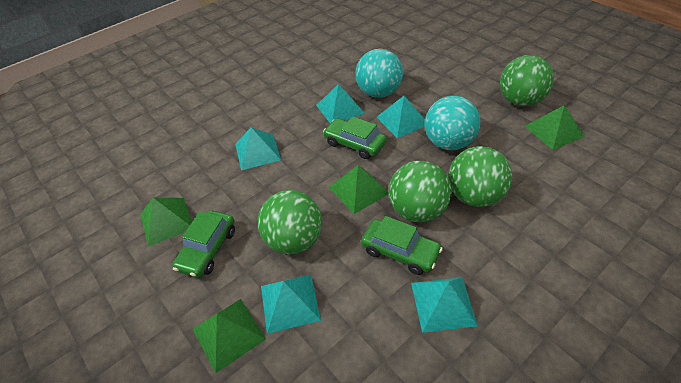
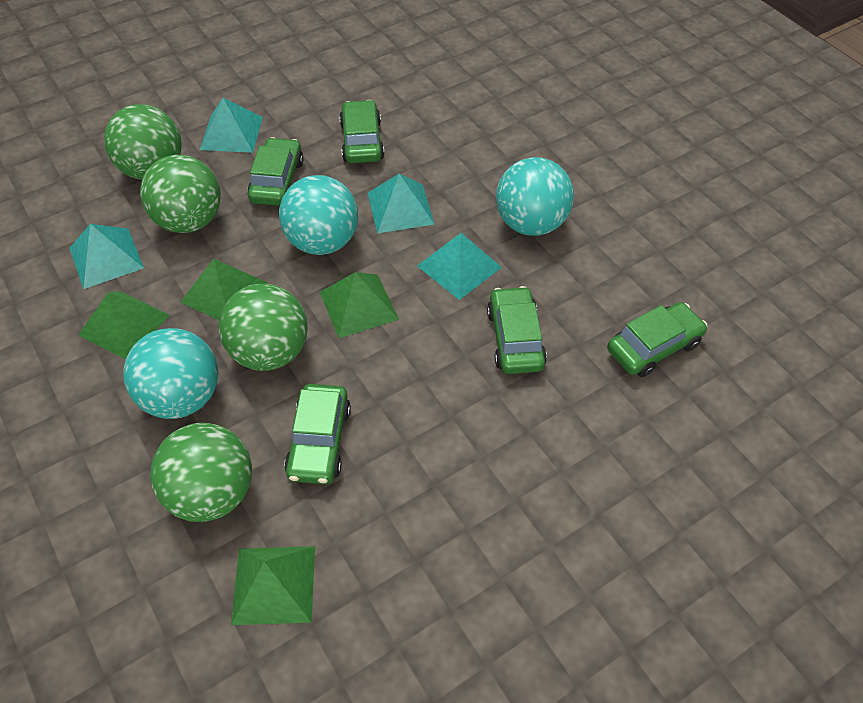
green car: 3 -> 5
turquoise ball: 2 -> 3
turquoise pyramid: 5 -> 4

